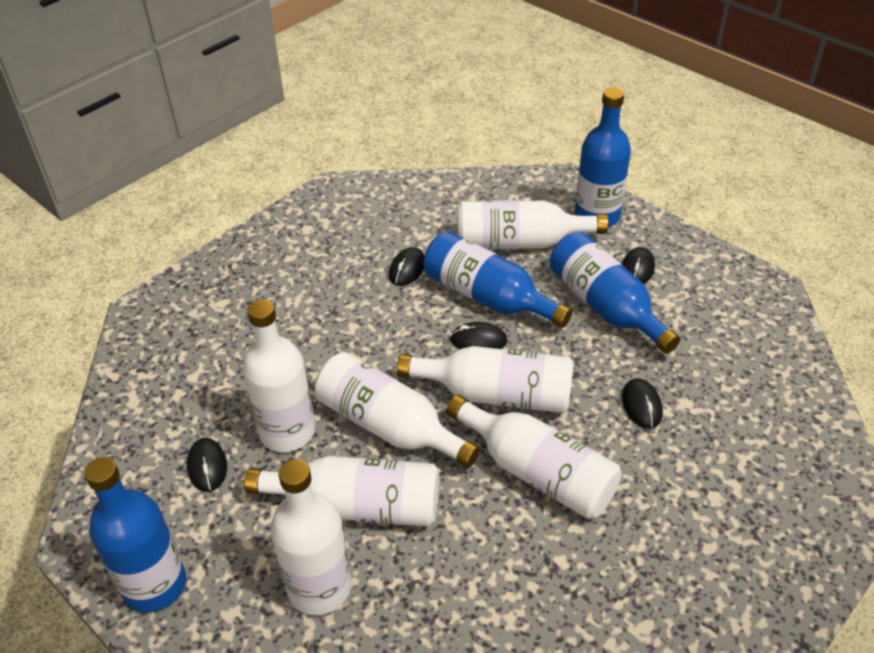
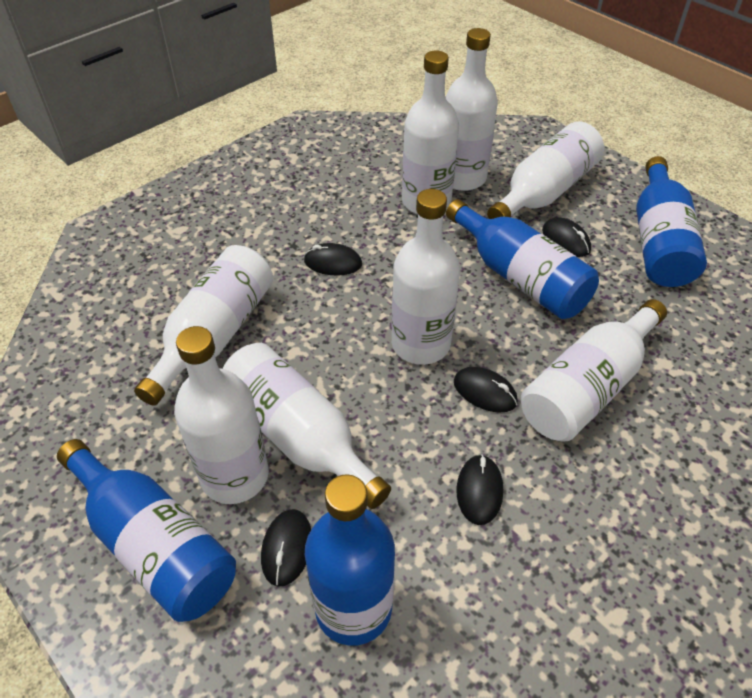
white bottle: 7 -> 8

